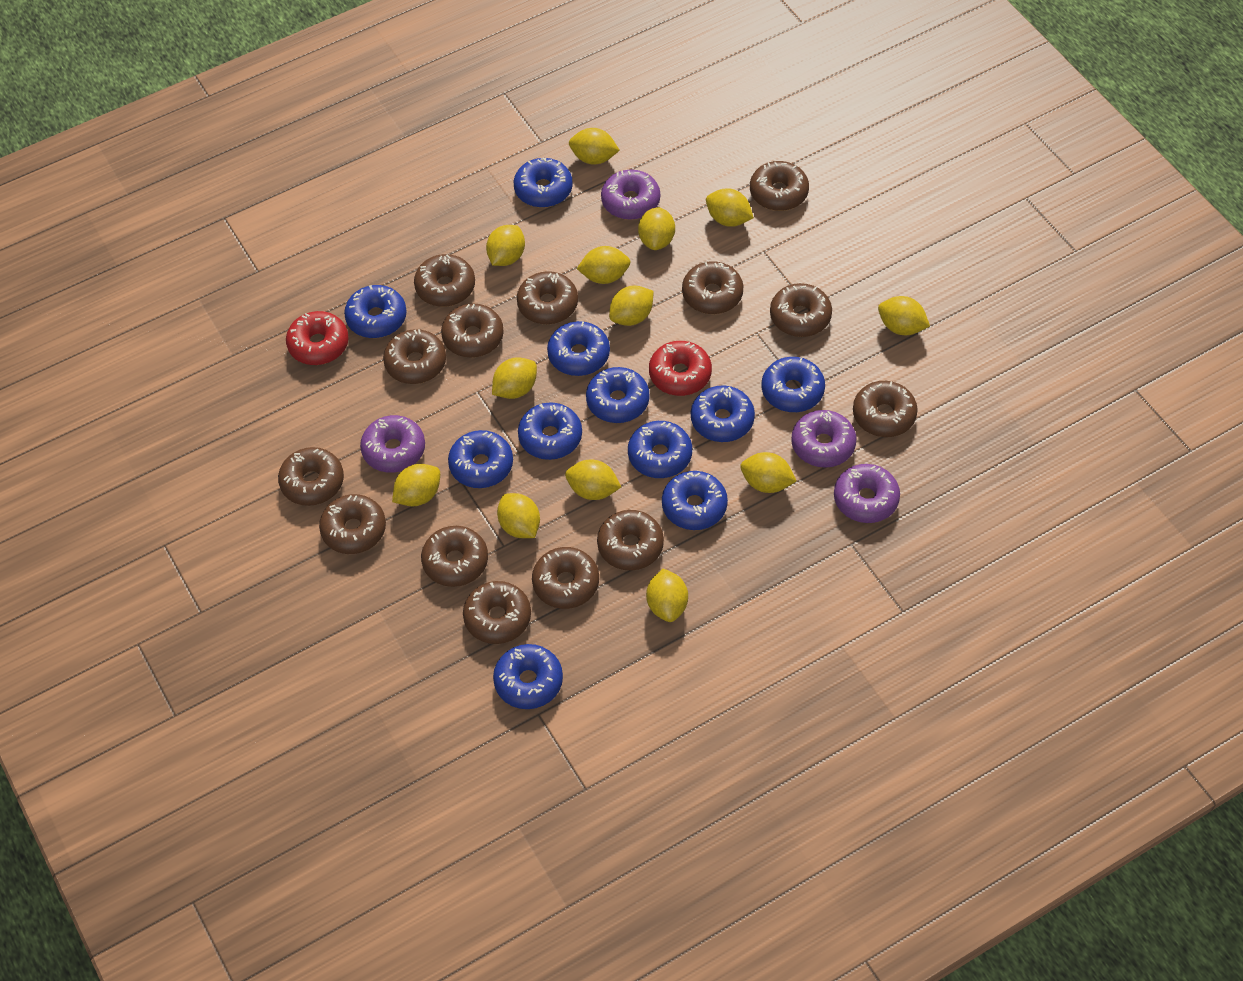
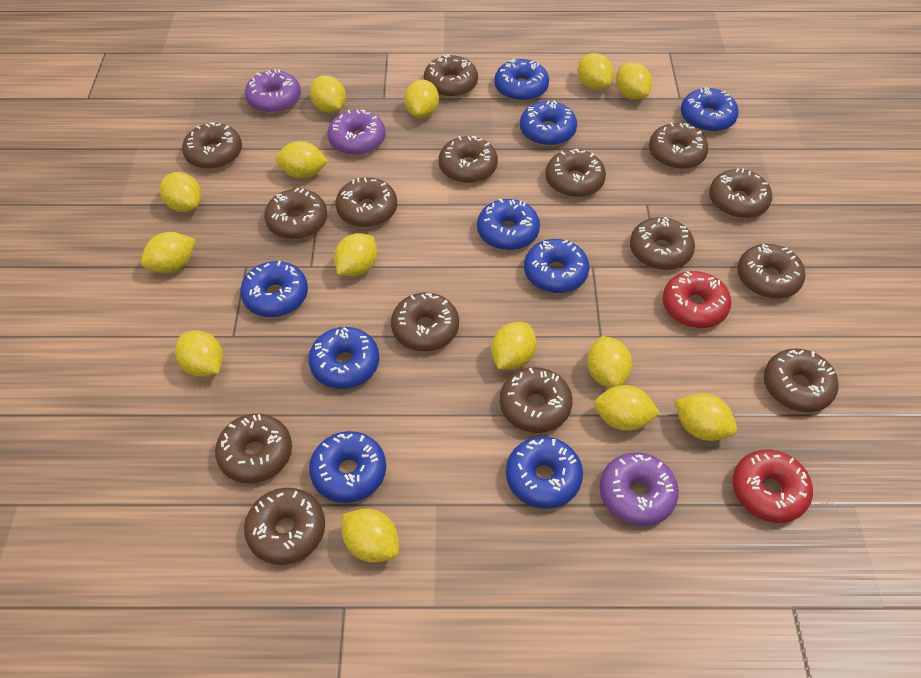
blue donut: 11 -> 9
brown donut: 14 -> 15
purple donut: 4 -> 3
yellow lemon: 13 -> 14

